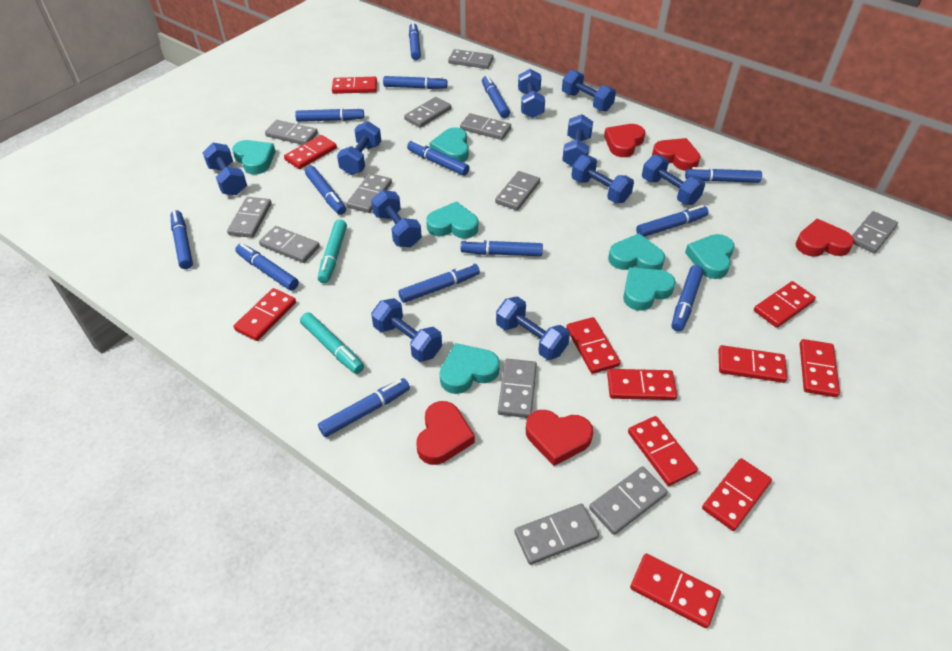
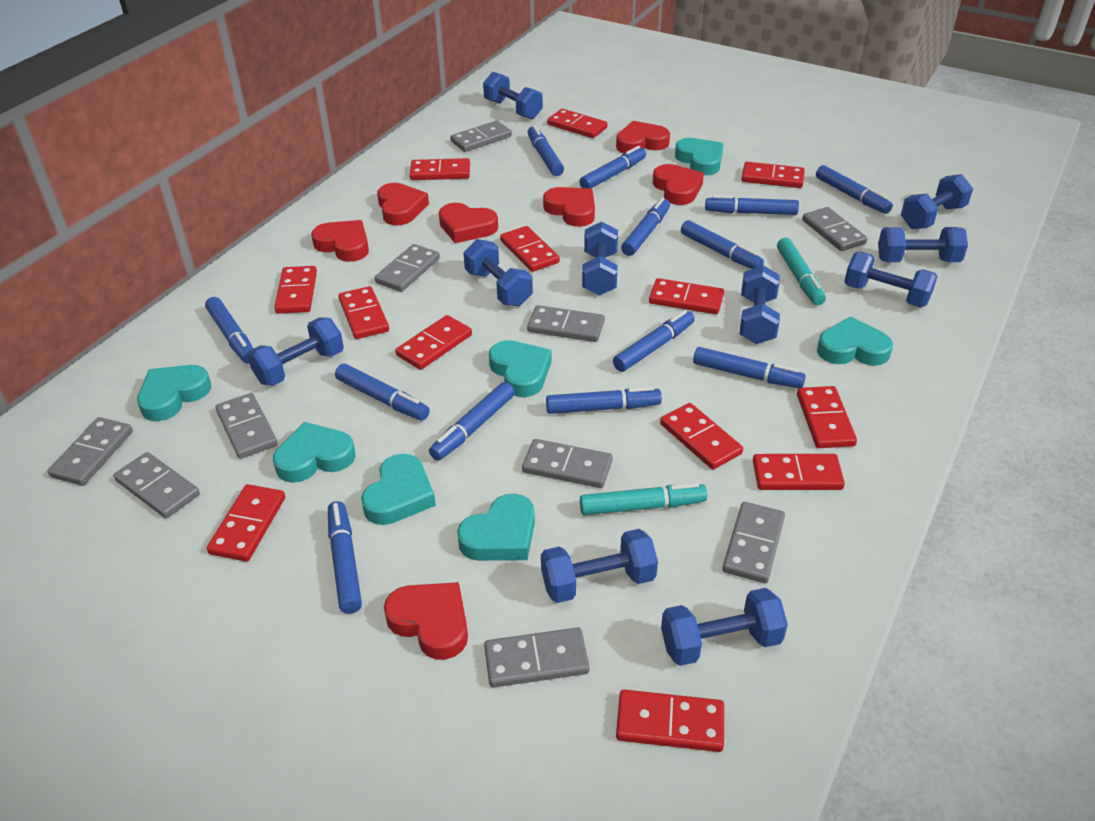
blue marker: 14 -> 13
grey domino: 12 -> 10
red domino: 11 -> 13
red heart: 5 -> 7

